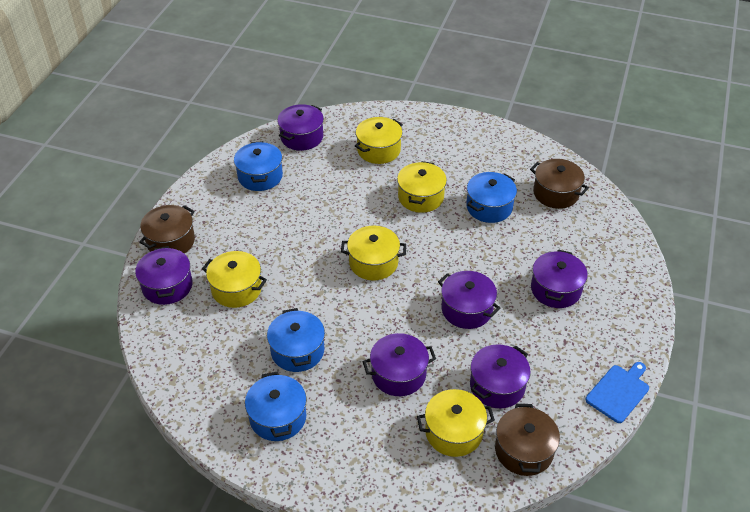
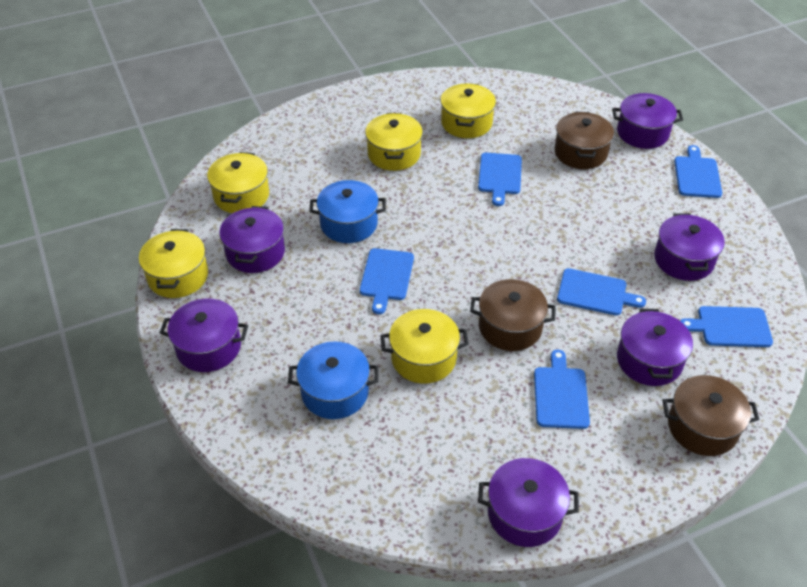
blue cutting board: 1 -> 6
blue pot: 4 -> 2

